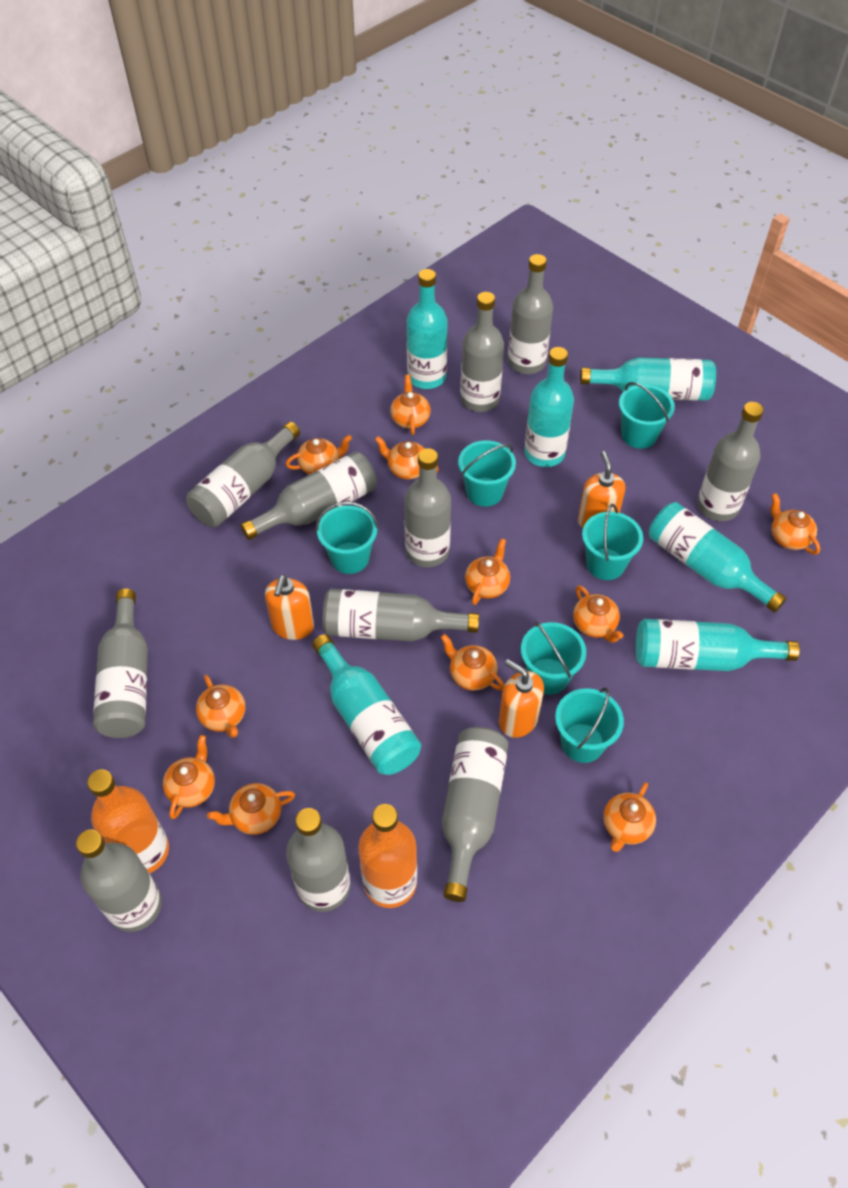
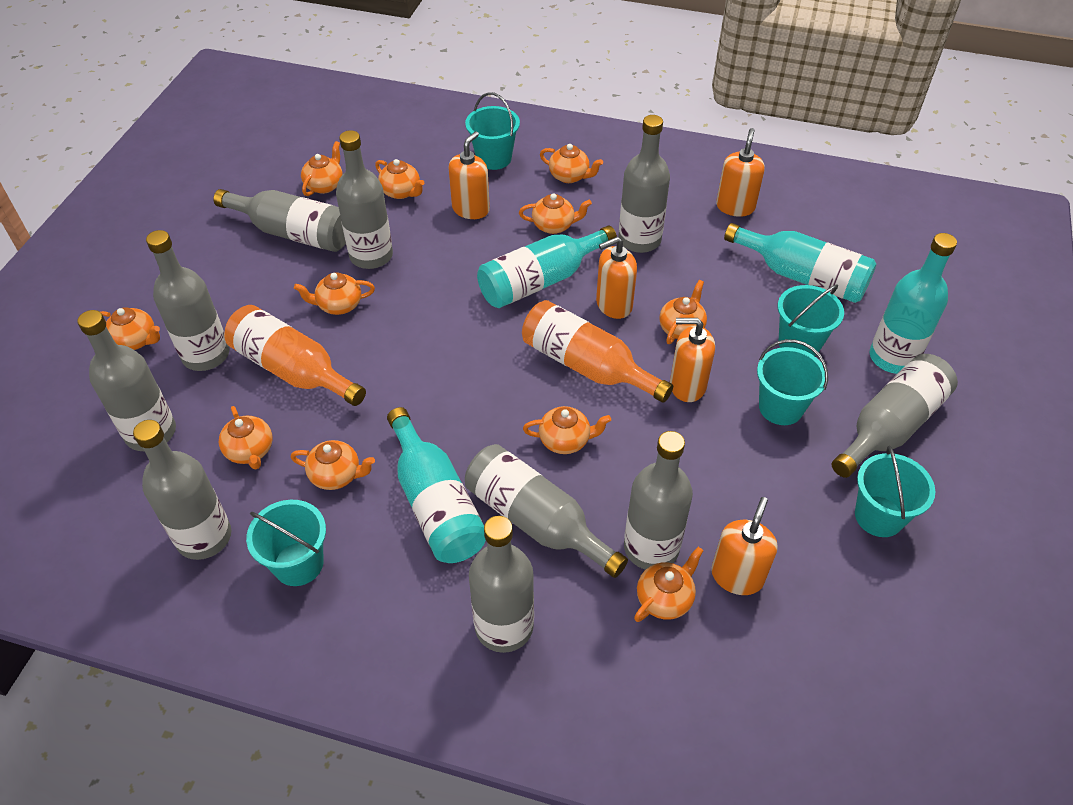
grey bottle: 11 -> 10
orange soap dispenser: 3 -> 5
turquoise bottle: 6 -> 4
turquoise bucket: 6 -> 5

